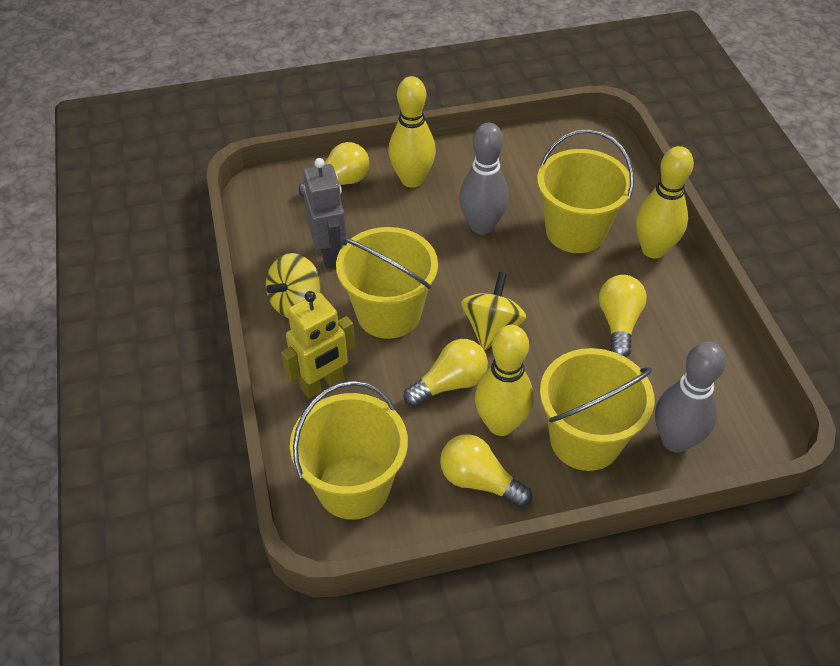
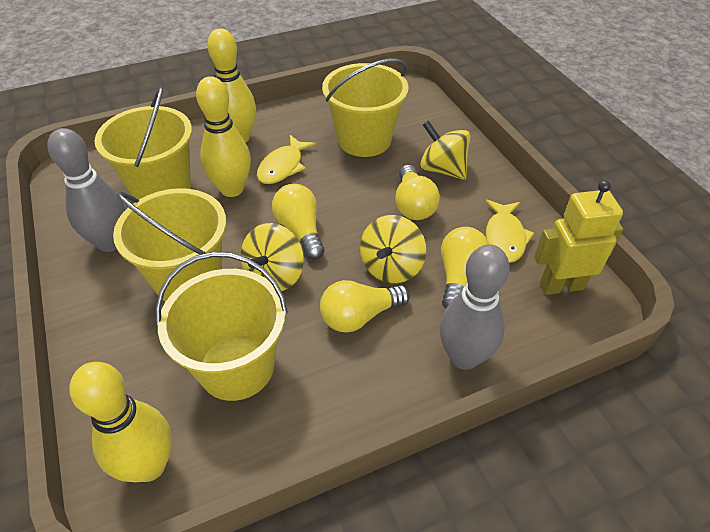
grey robot: 1 -> 0
yellow fish: 0 -> 2
yellow spinning top: 2 -> 3

